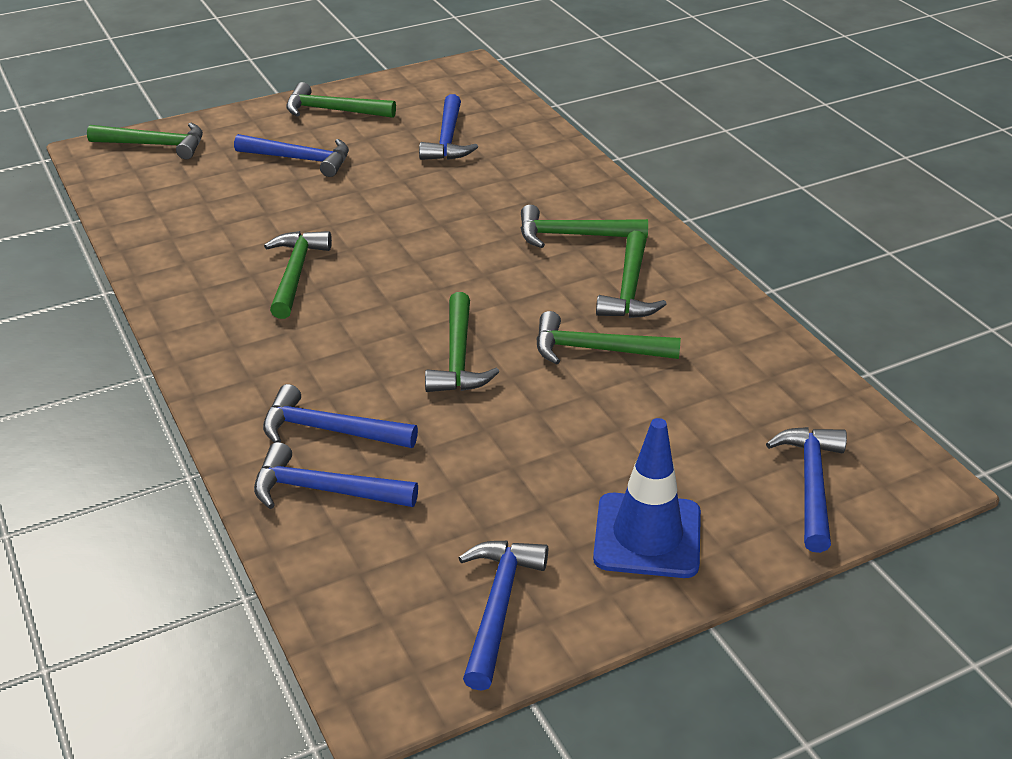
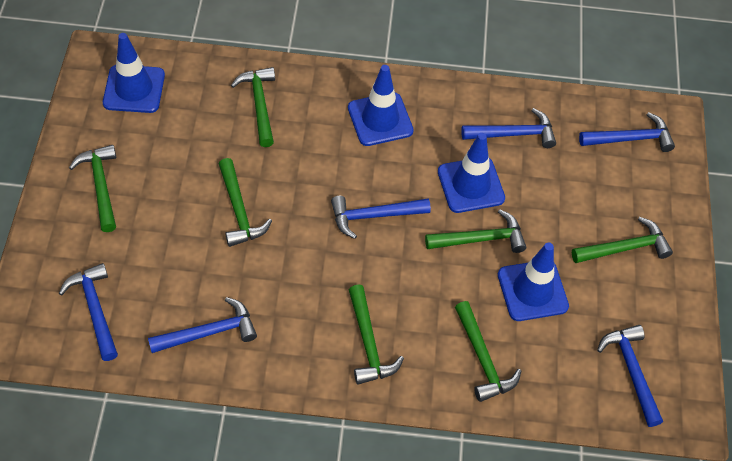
blue traffic cone: 1 -> 4

